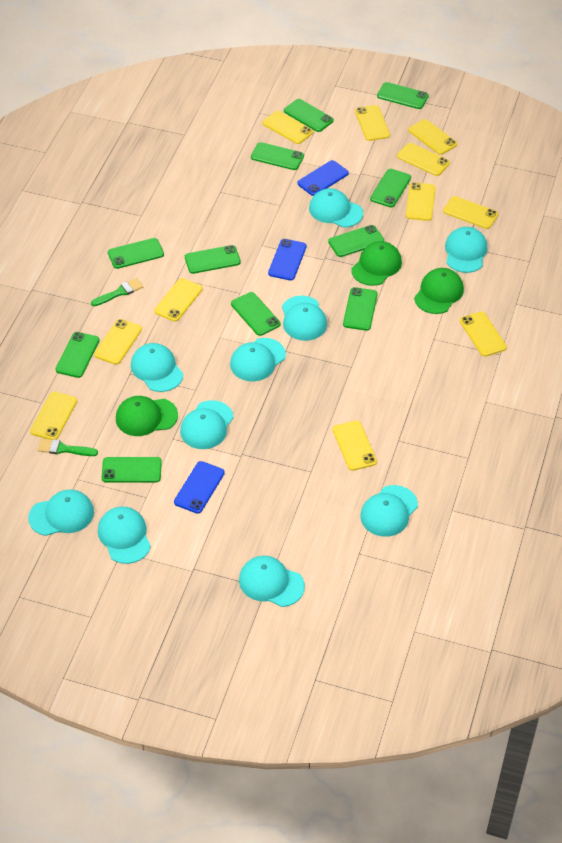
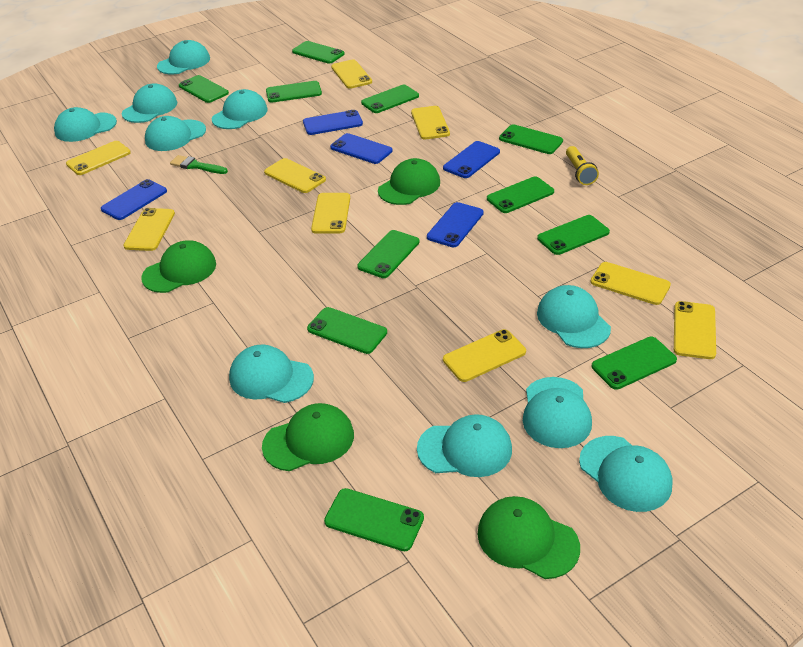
blue phone: 3 -> 5
green brush: 2 -> 1
green cap: 3 -> 4
yellow flashlight: 0 -> 1
yellow phone: 11 -> 9

